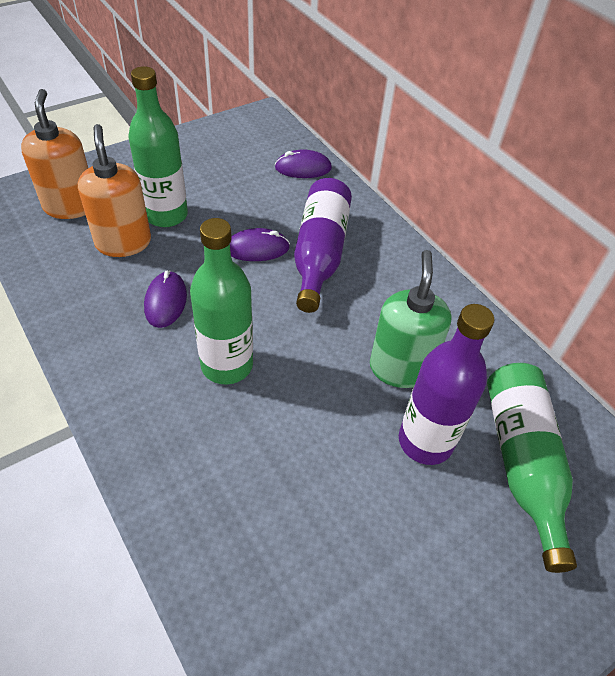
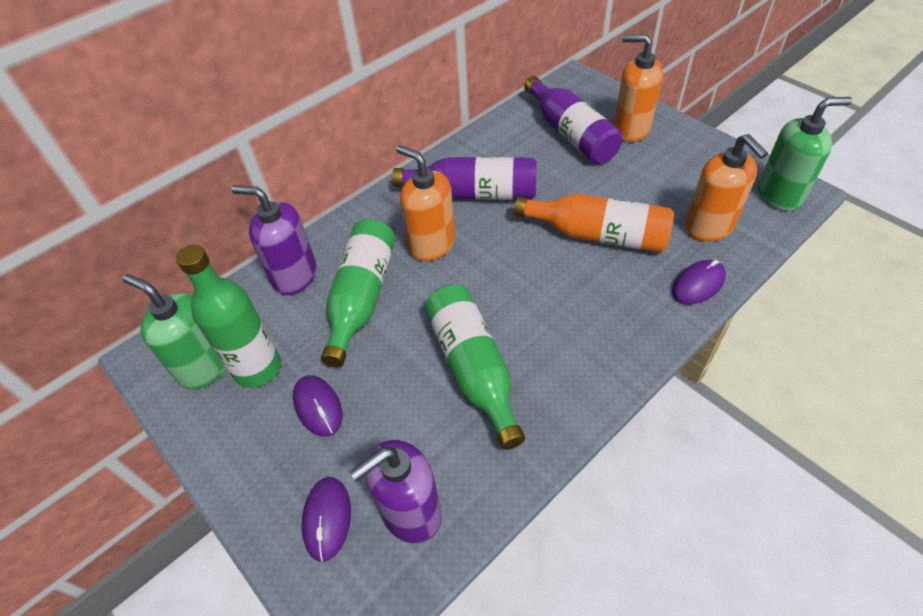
green soap dispenser: 1 -> 2
orange bottle: 0 -> 1
orange soap dispenser: 2 -> 3
purple soap dispenser: 0 -> 2

